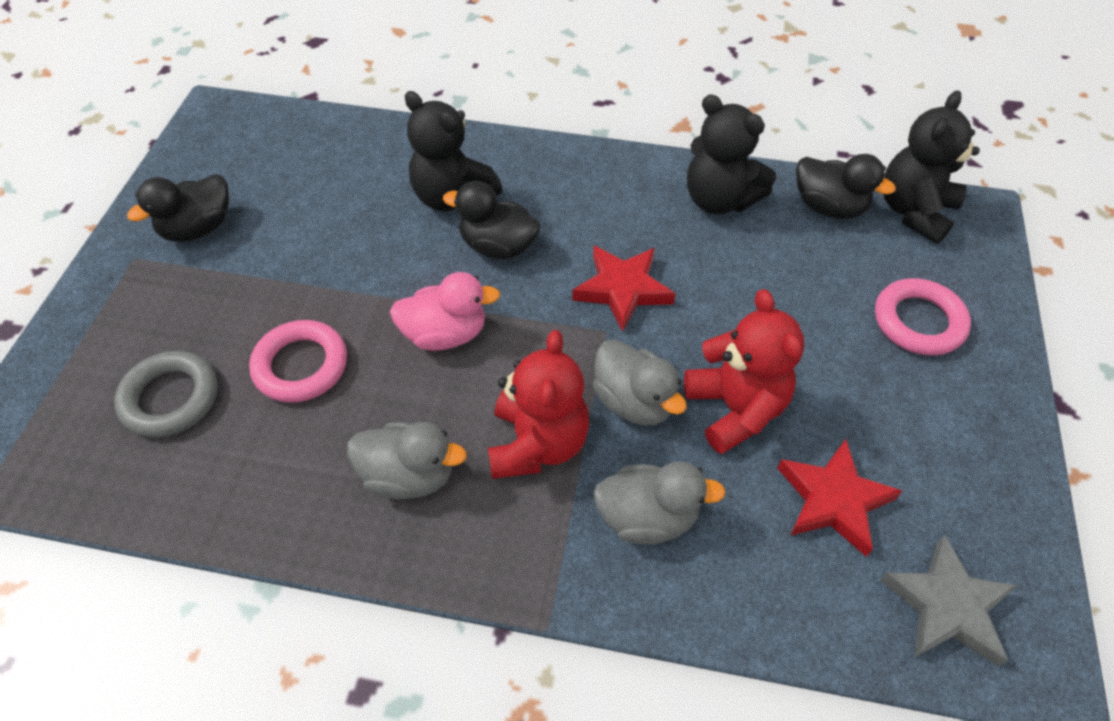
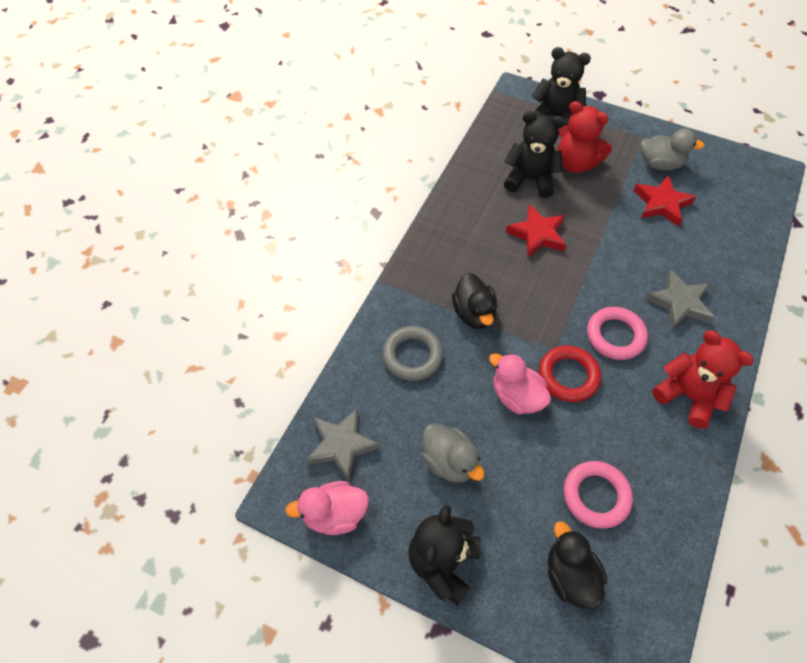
black duck: 3 -> 2
grey duck: 3 -> 2
grey star: 1 -> 2
pink duck: 1 -> 2
red ring: 0 -> 1

